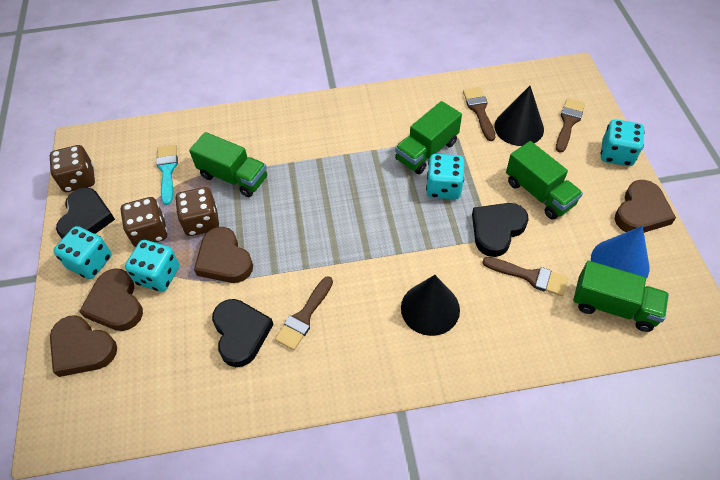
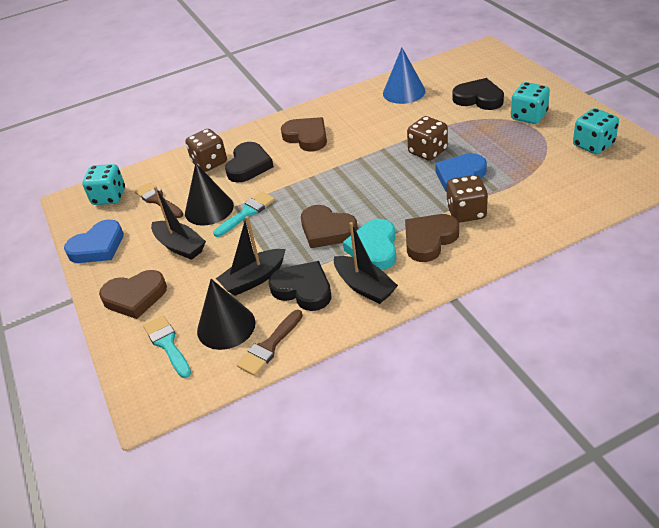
black boat: 0 -> 3
blue heart: 0 -> 2
brown brush: 4 -> 2
green truck: 4 -> 0
turquoise brush: 1 -> 2
turquoise dice: 4 -> 3
turquoise heart: 0 -> 1

